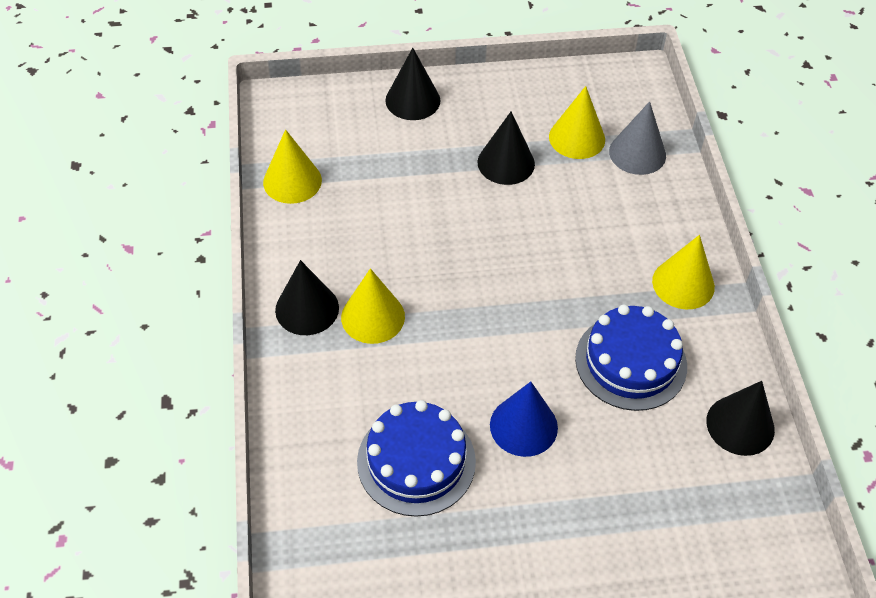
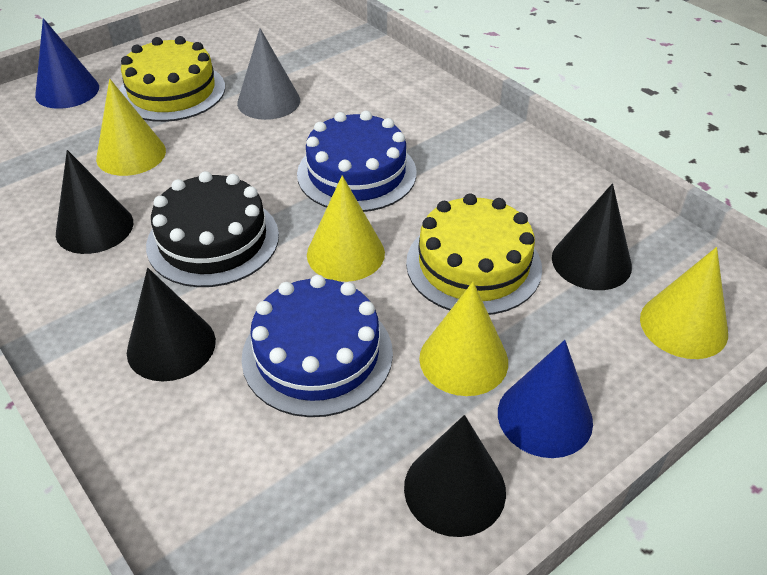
black cake: 0 -> 1
blue cone: 1 -> 2
yellow cake: 0 -> 2

